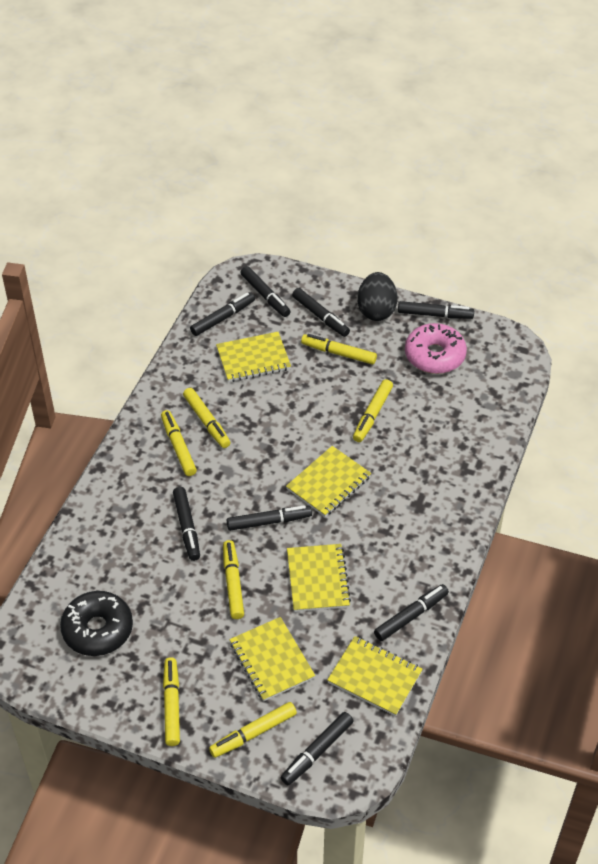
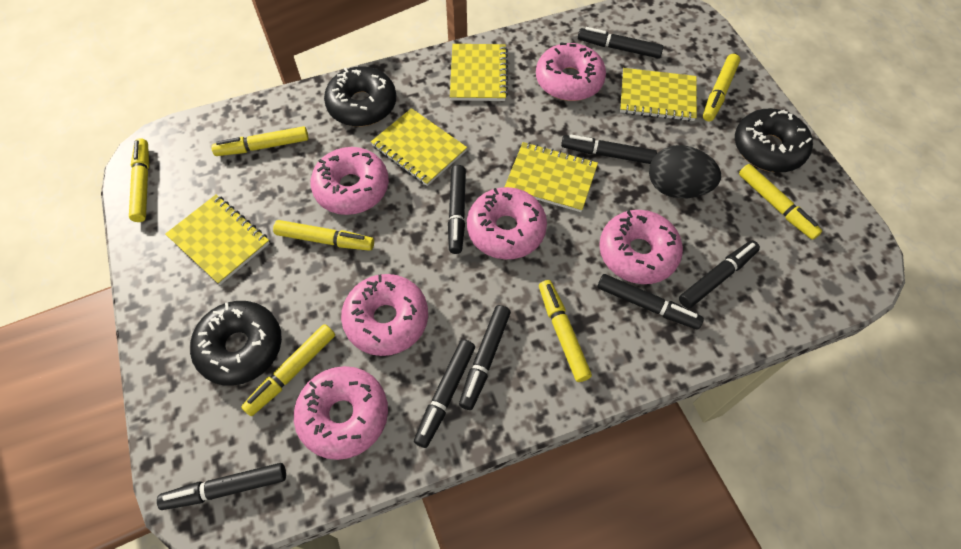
black donut: 1 -> 3
pink donut: 1 -> 6

